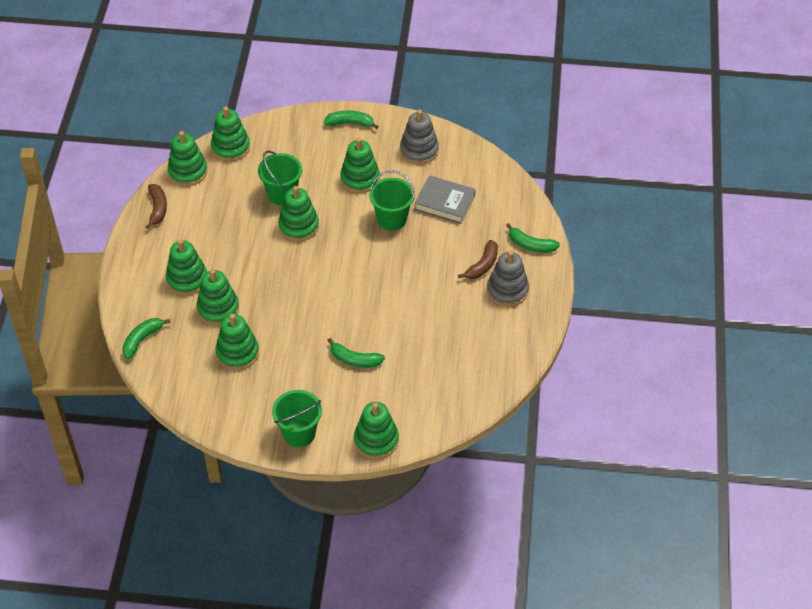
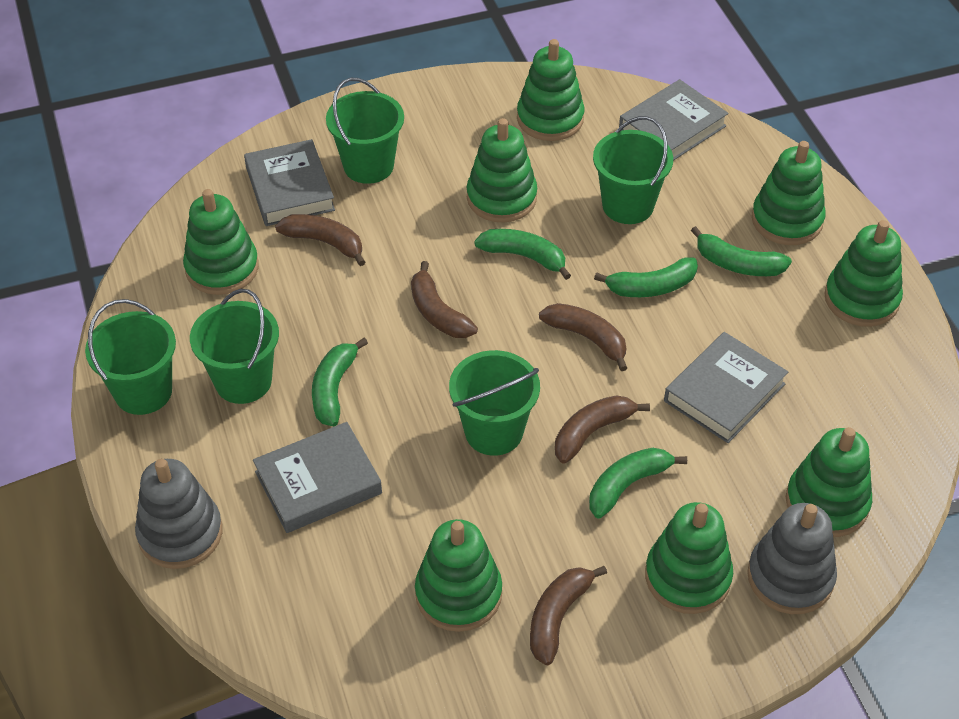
brown banana: 2 -> 5
green banana: 4 -> 5
green bucket: 3 -> 5
grey book: 1 -> 4

